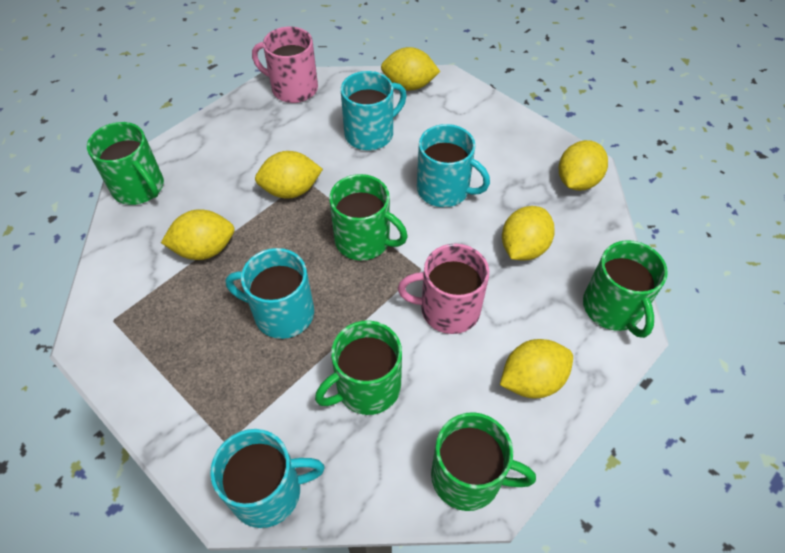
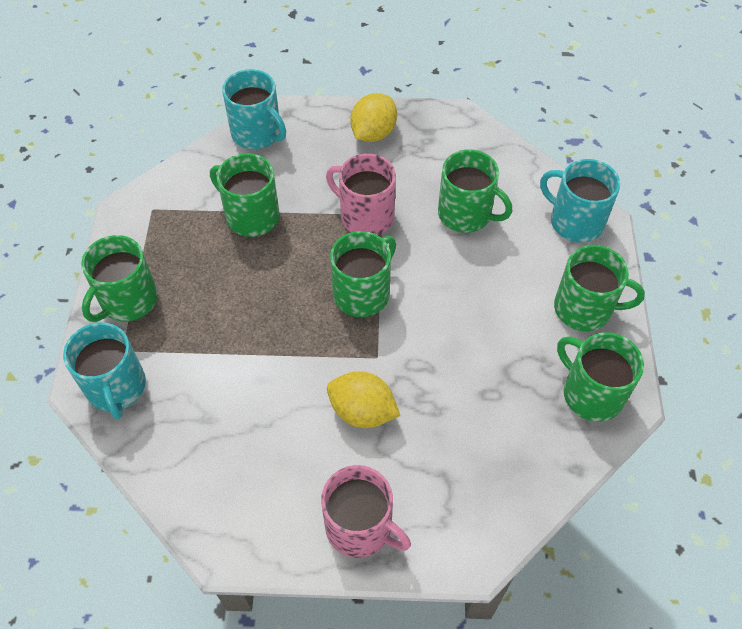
green mug: 5 -> 6
turquoise mug: 4 -> 3
yellow lemon: 6 -> 2

